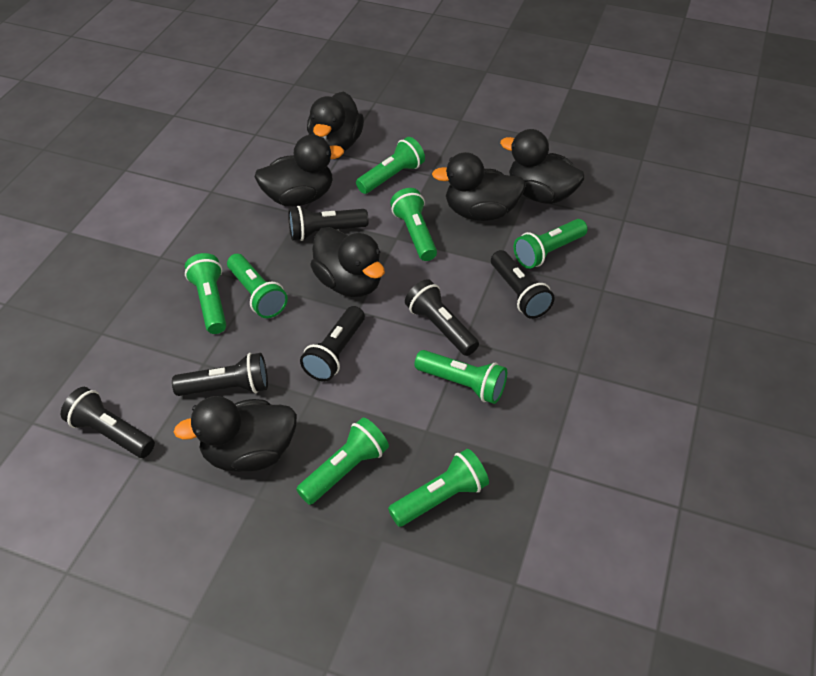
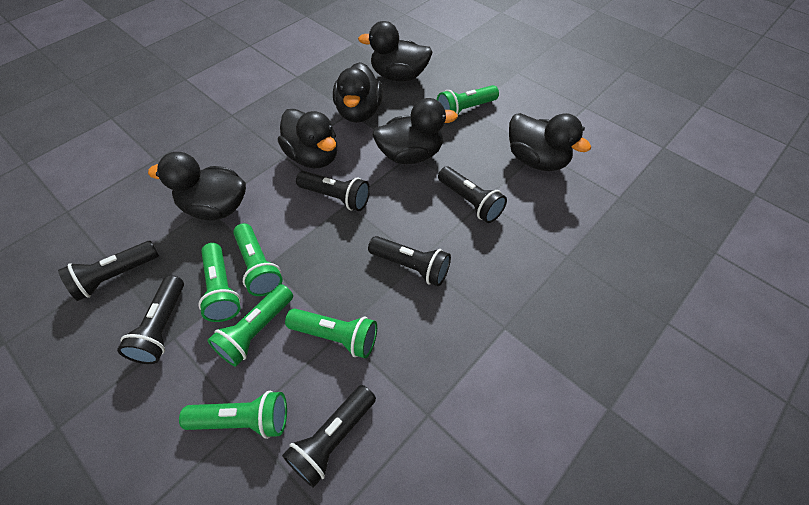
green flashlight: 8 -> 6

